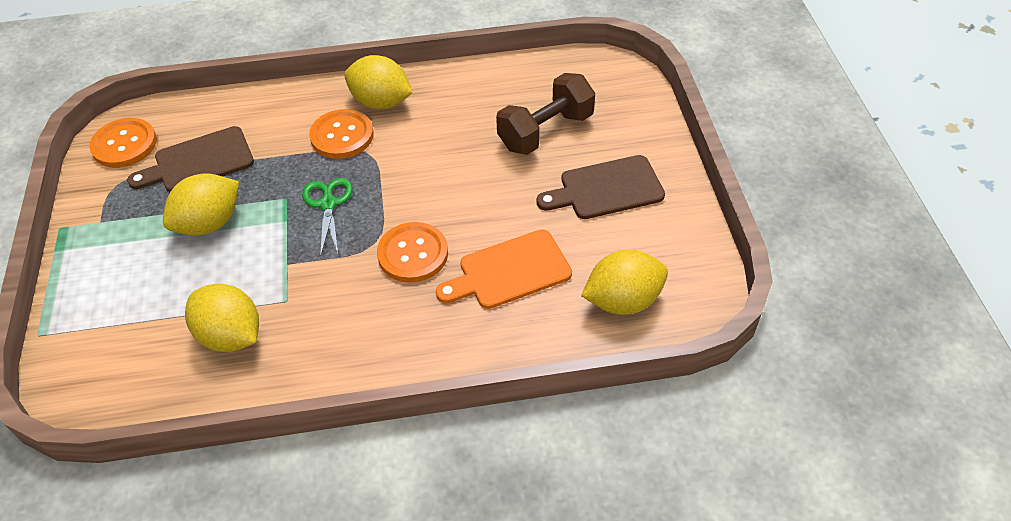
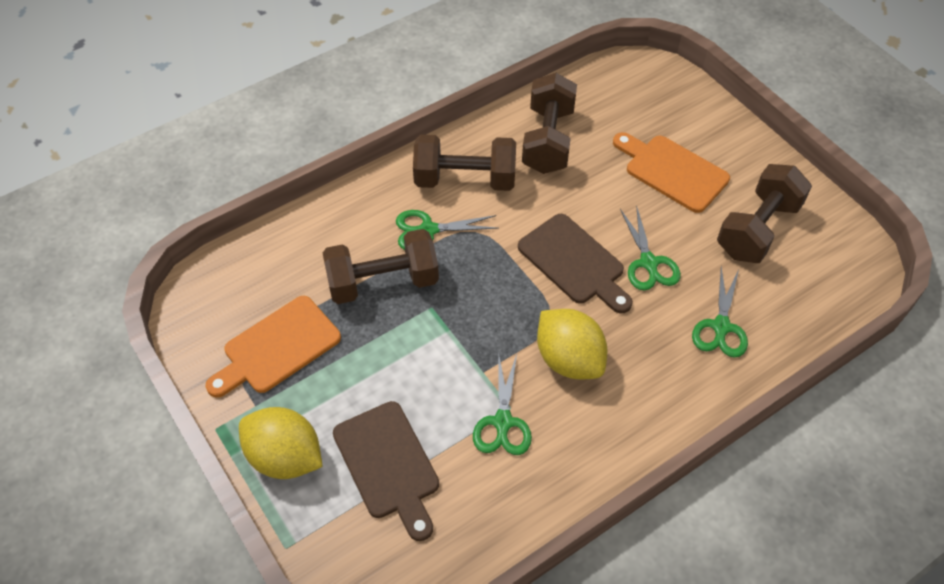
brown dumbbell: 1 -> 4
green scissors: 1 -> 4
orange button: 3 -> 0
orange cutting board: 1 -> 2
yellow lemon: 4 -> 2

